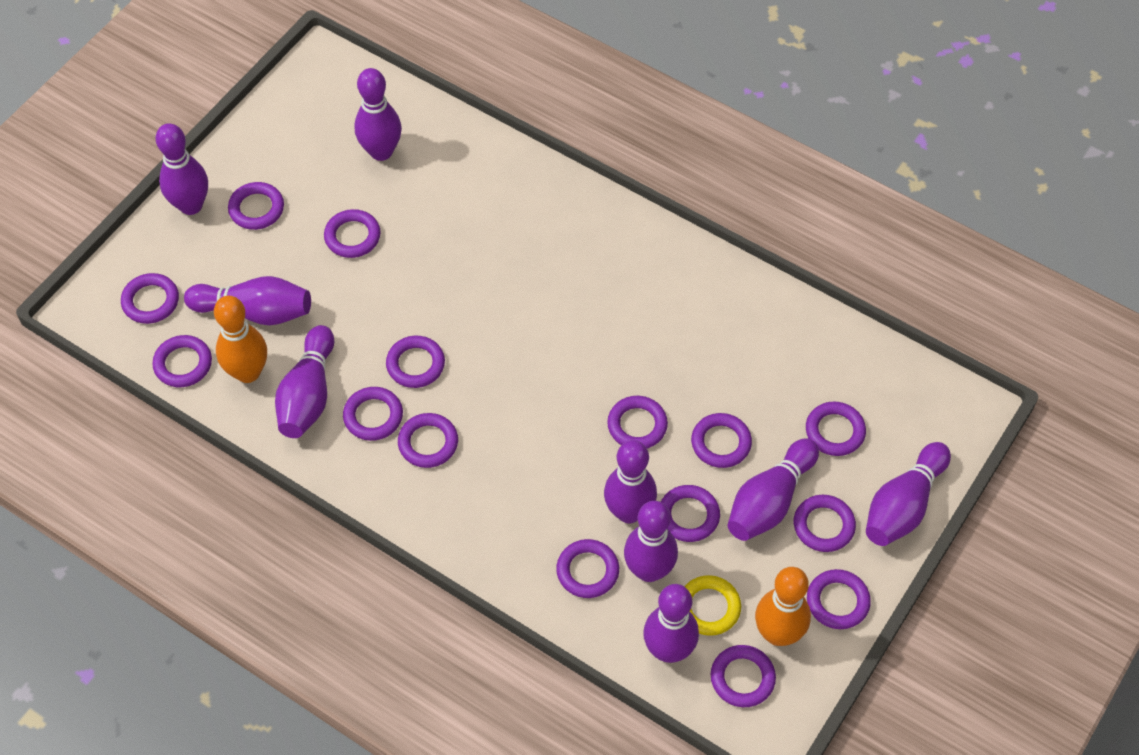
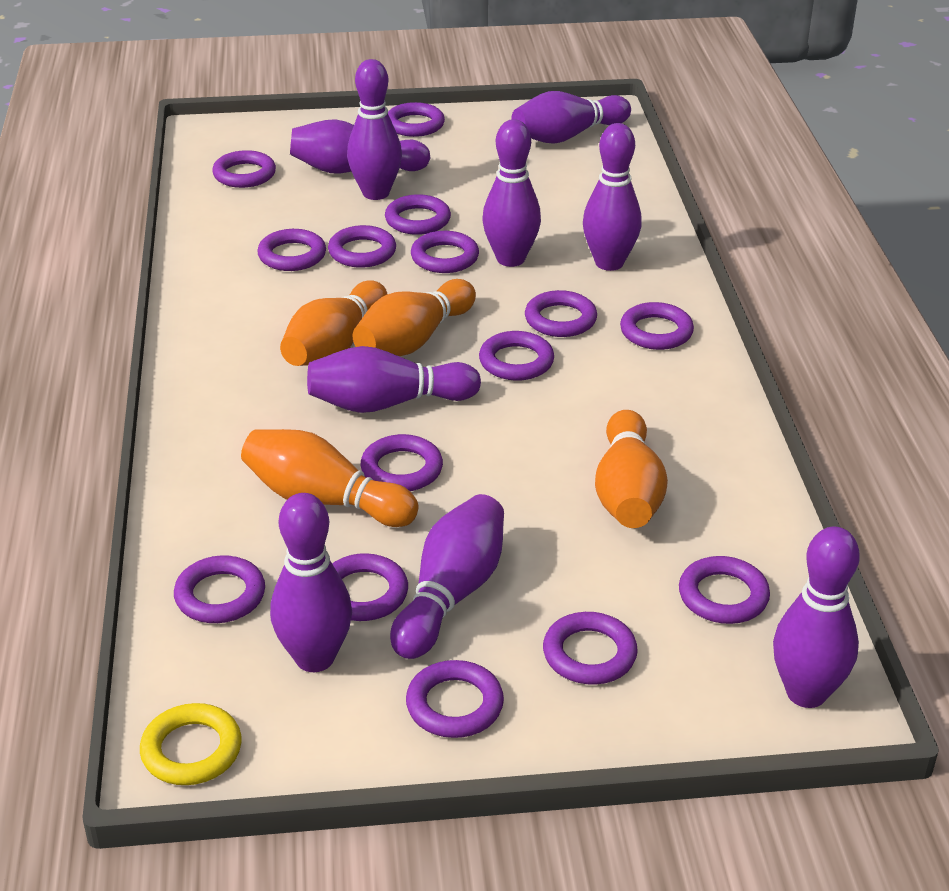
orange bowling pin: 2 -> 4

